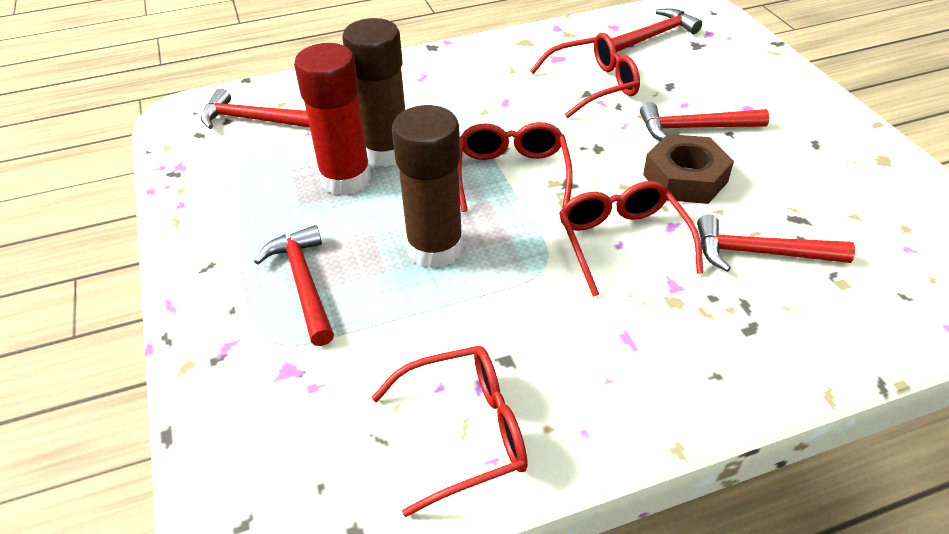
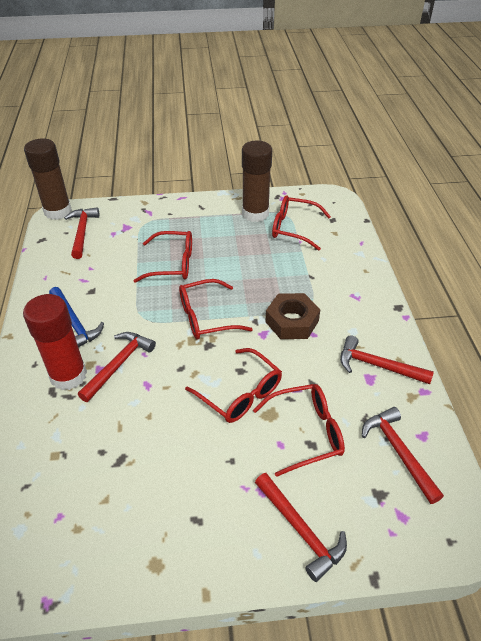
blue hammer: 0 -> 1
red glasses: 4 -> 5

